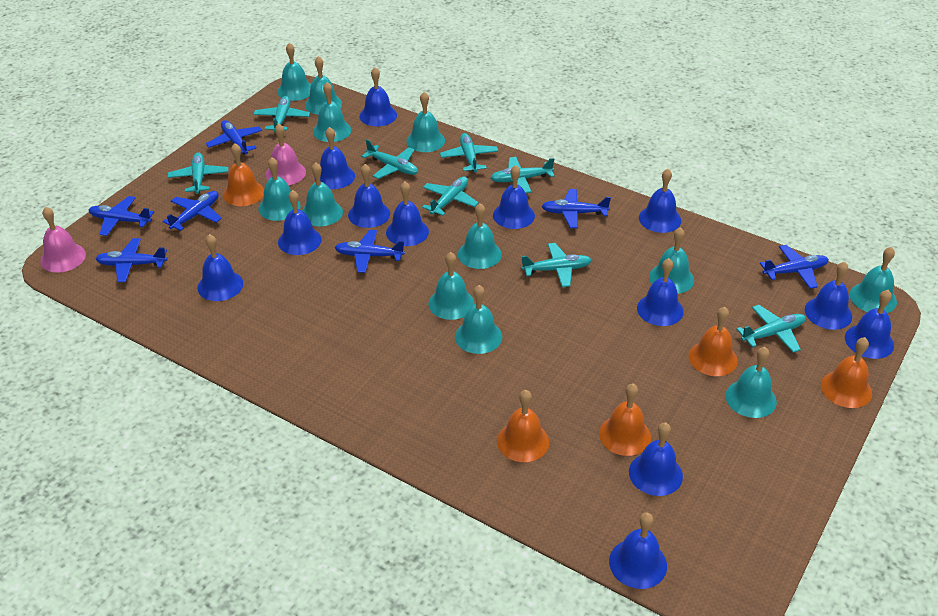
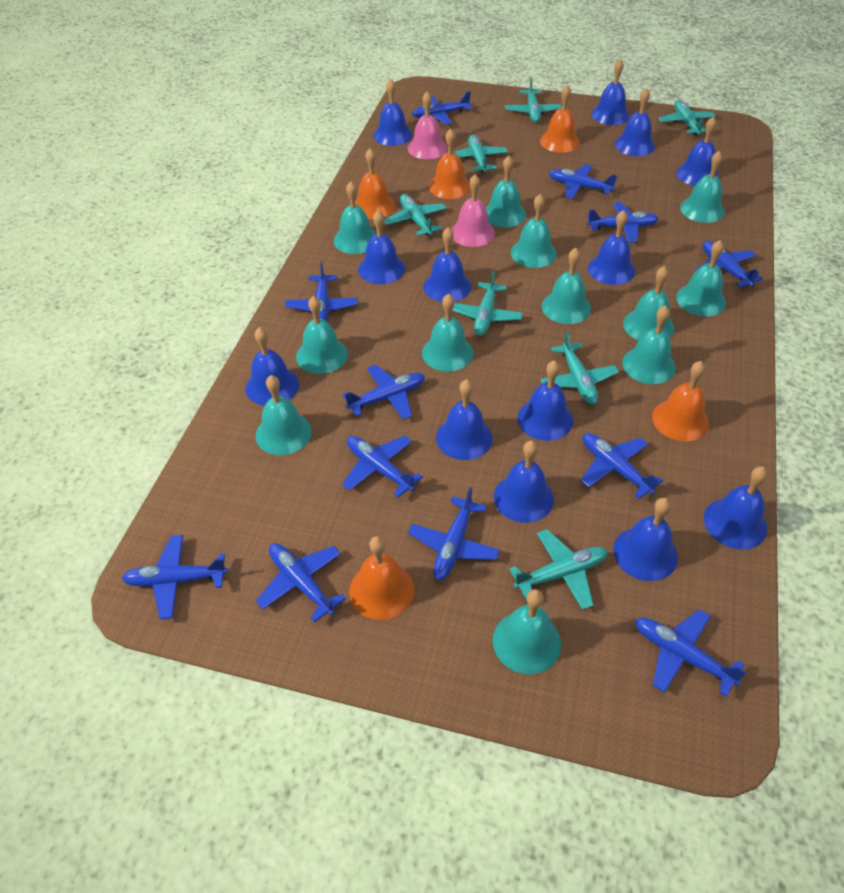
blue plane: 7 -> 12
turquoise plane: 8 -> 7

